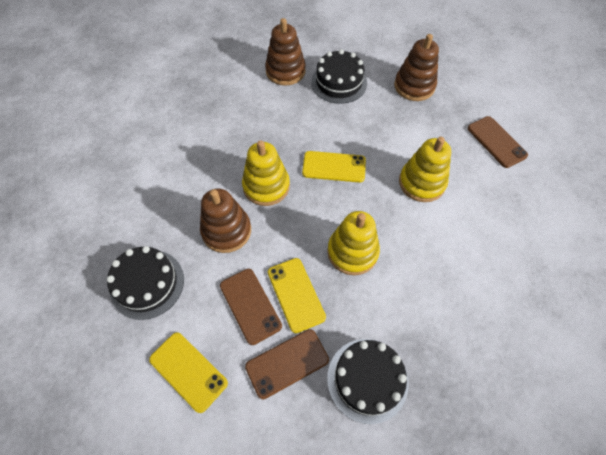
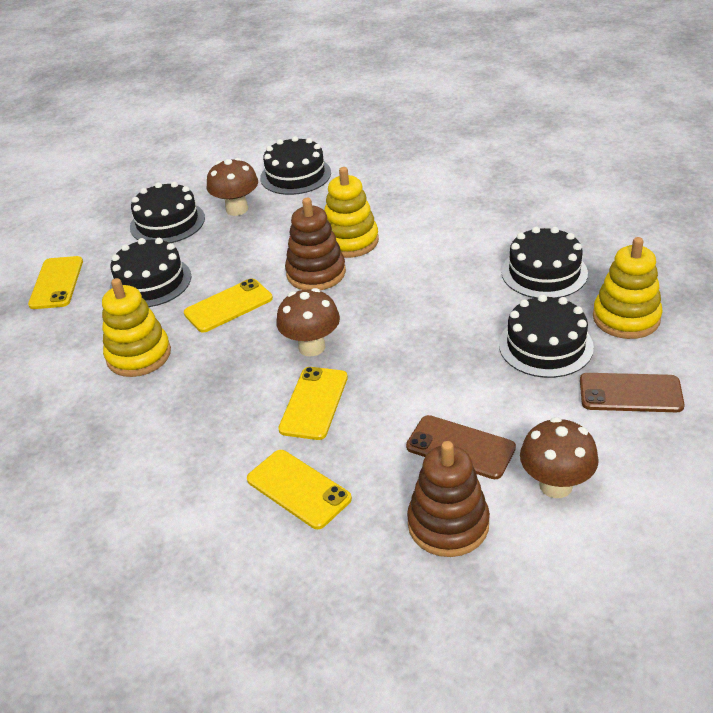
black cake: 3 -> 5
brown mushroom: 0 -> 3
brown phone: 3 -> 2
brown stacking toy: 3 -> 2
yellow phone: 3 -> 4

